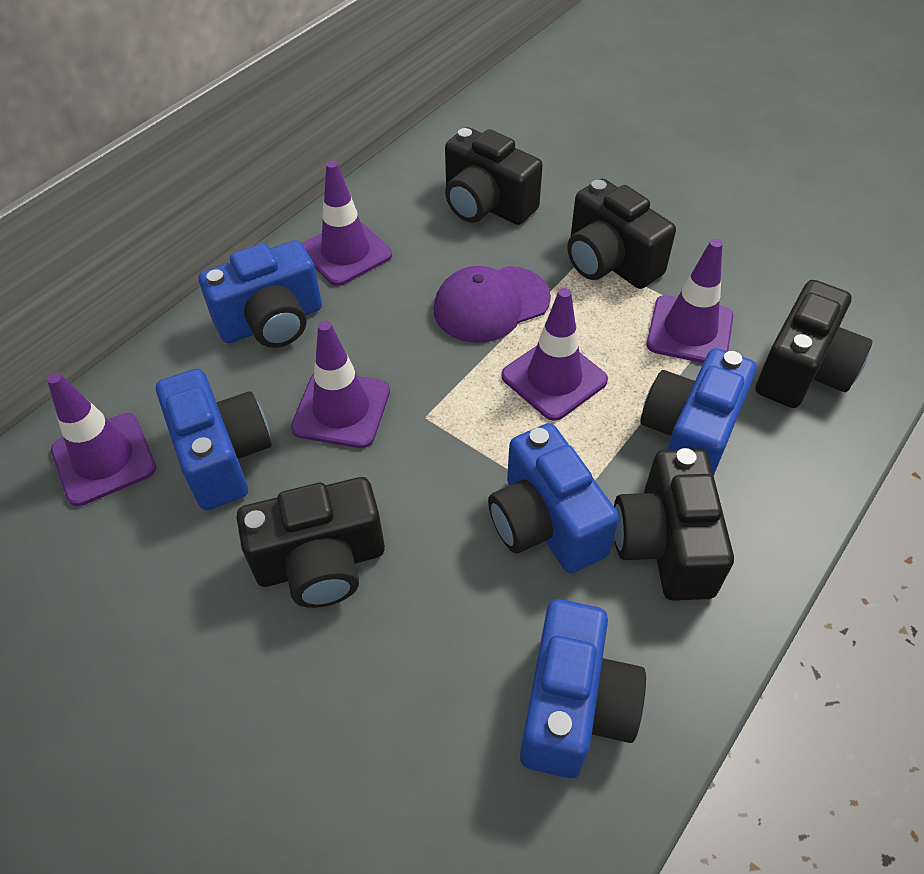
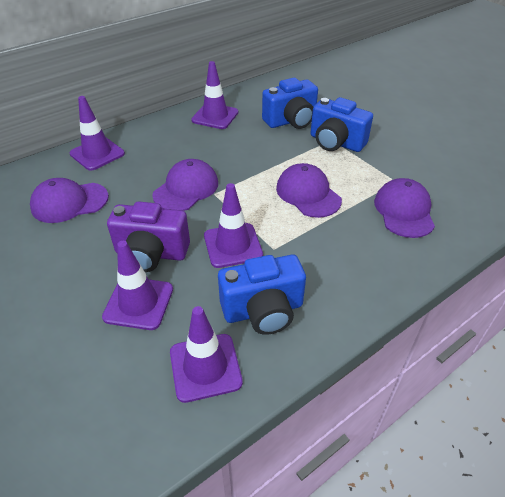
black camera: 5 -> 0
blue camera: 5 -> 3
purple camera: 0 -> 1
purple cap: 1 -> 4

